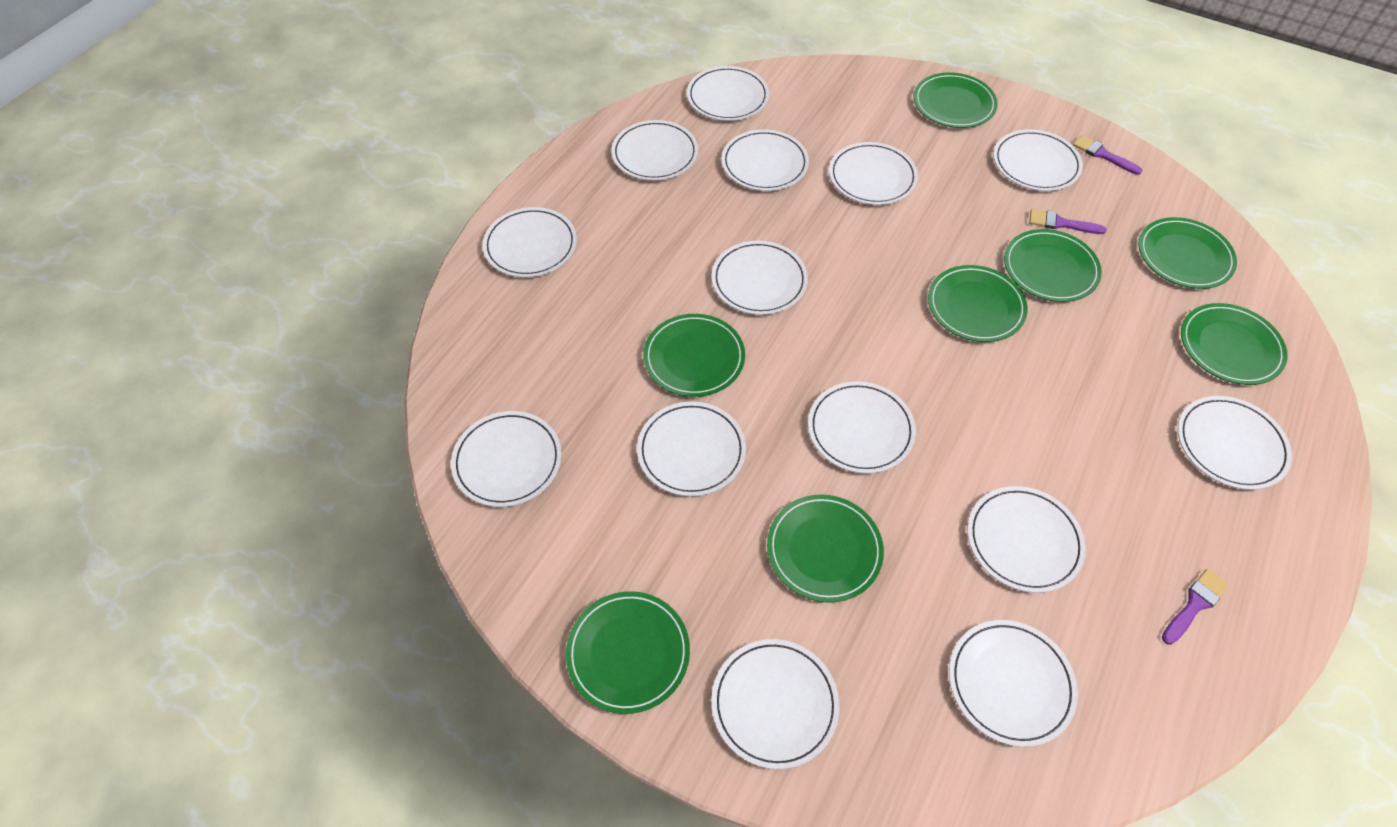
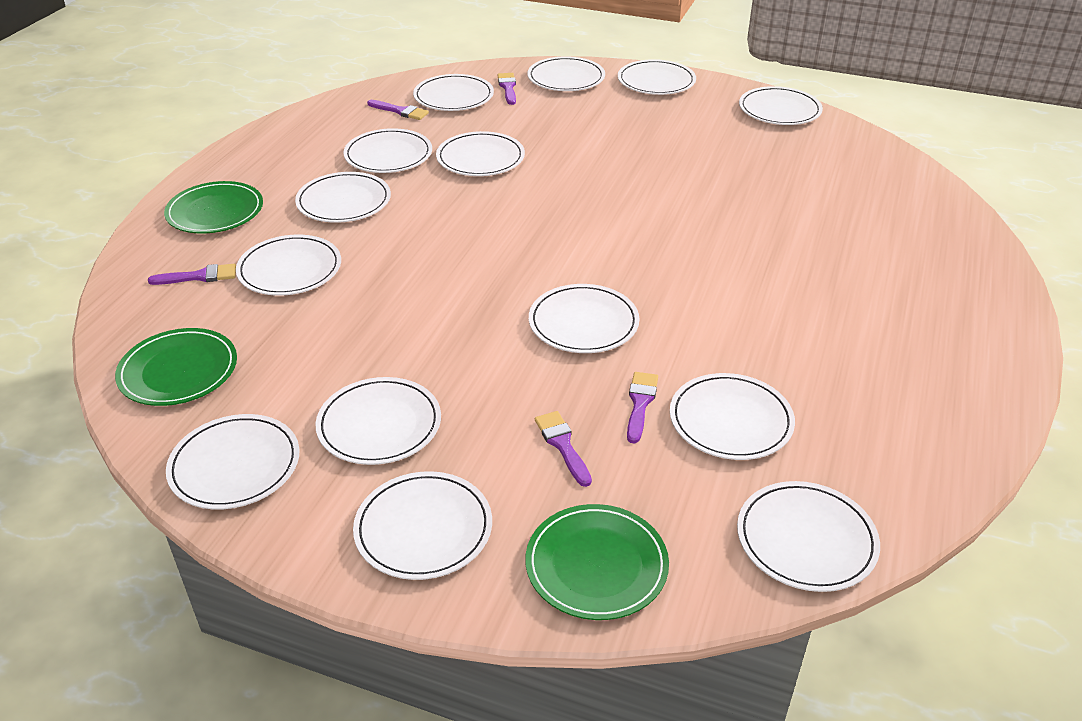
green plate: 8 -> 3
purple brush: 3 -> 5

